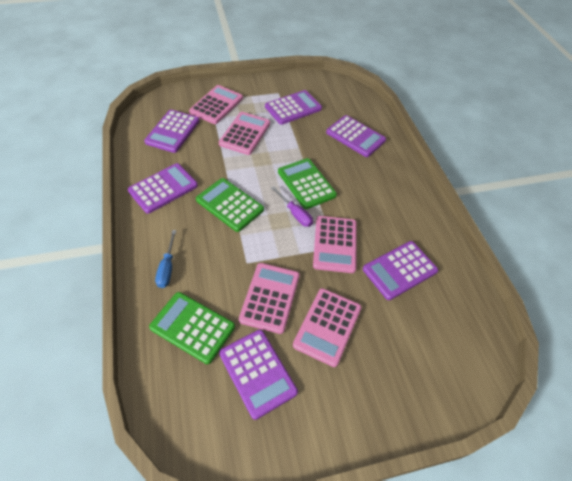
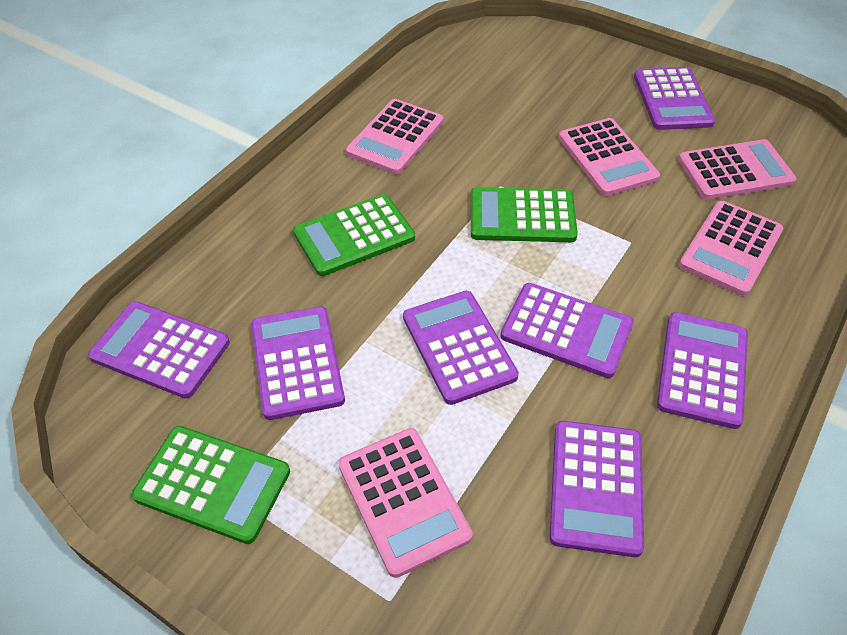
blue screwdriver: 1 -> 0
purple calculator: 6 -> 7
purple screwdriver: 1 -> 0

